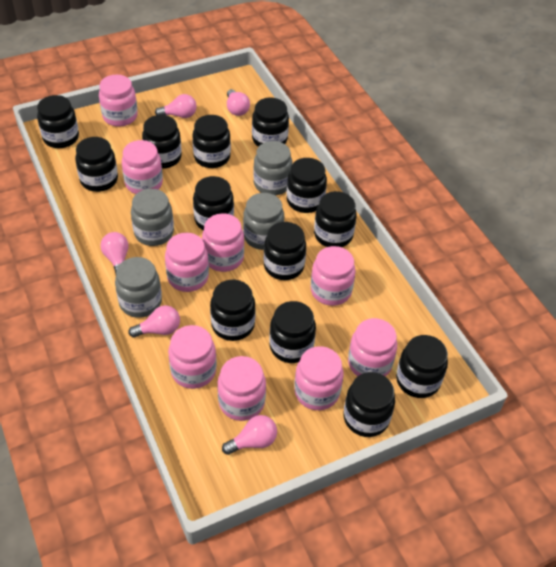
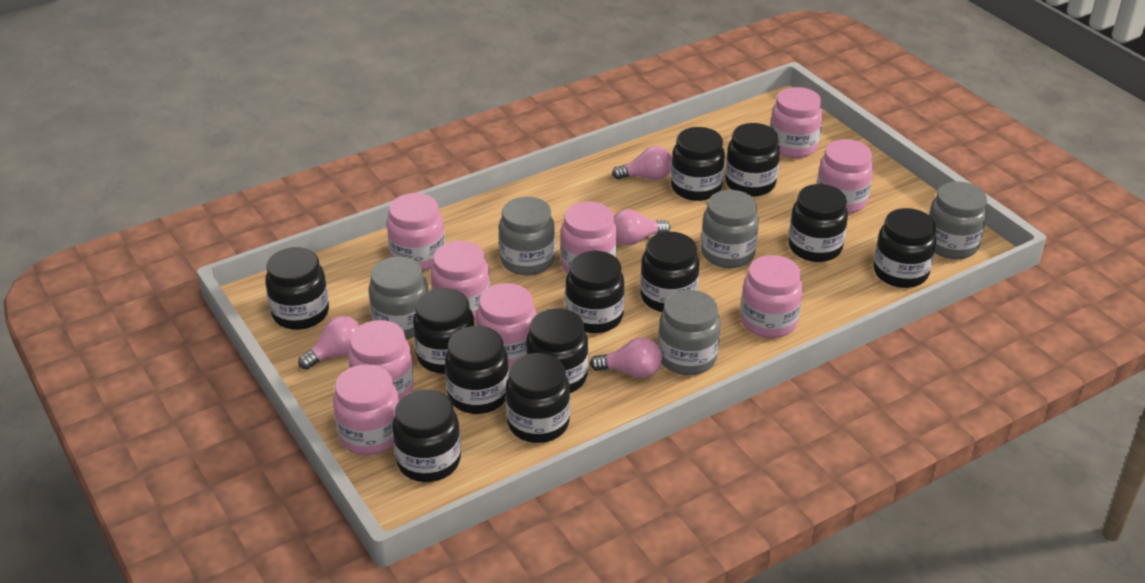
black jar: 13 -> 12
grey jar: 4 -> 5
pink light bulb: 5 -> 4

